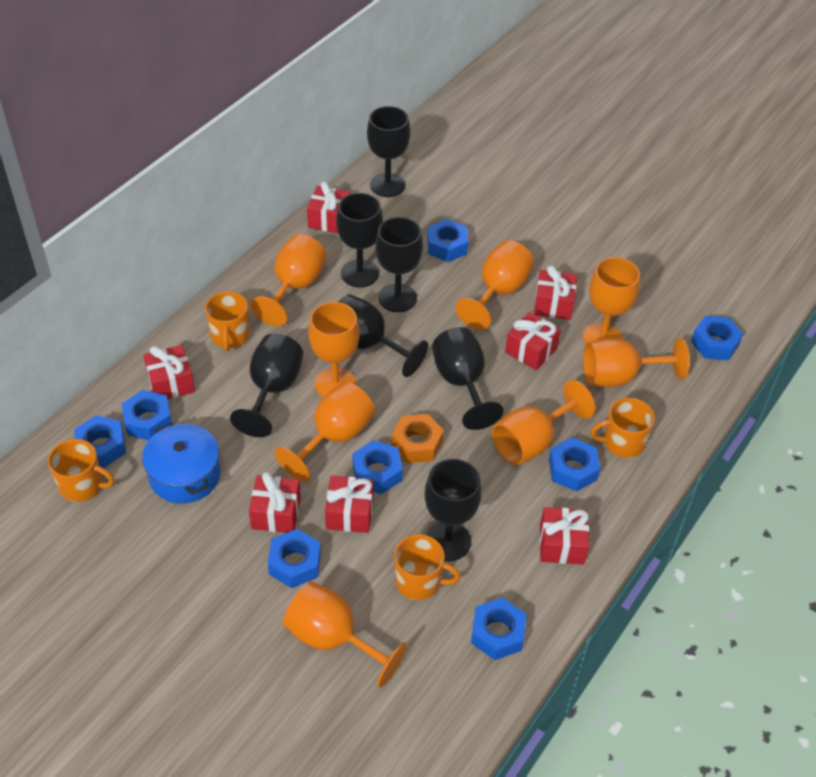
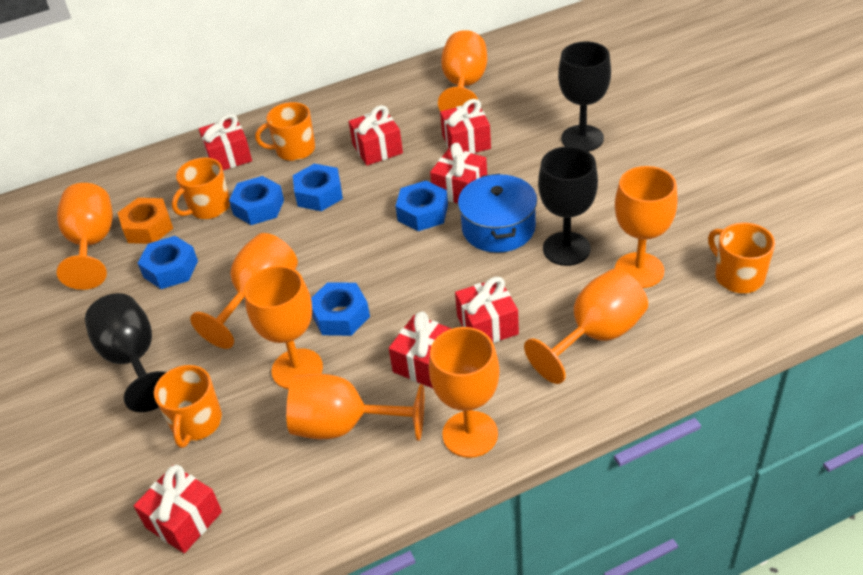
black goblet: 7 -> 3
blue nut: 8 -> 5

